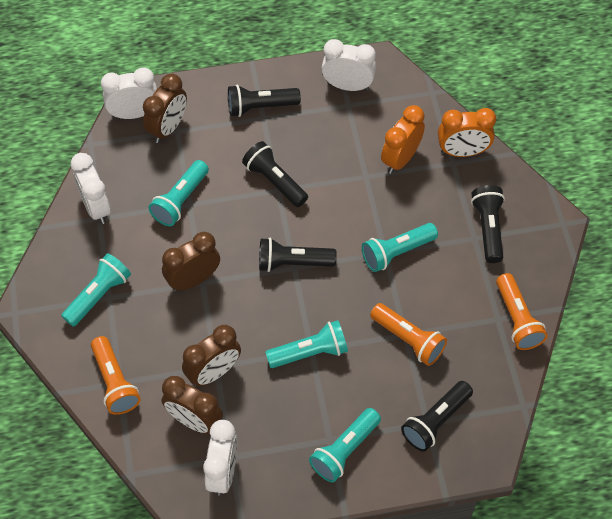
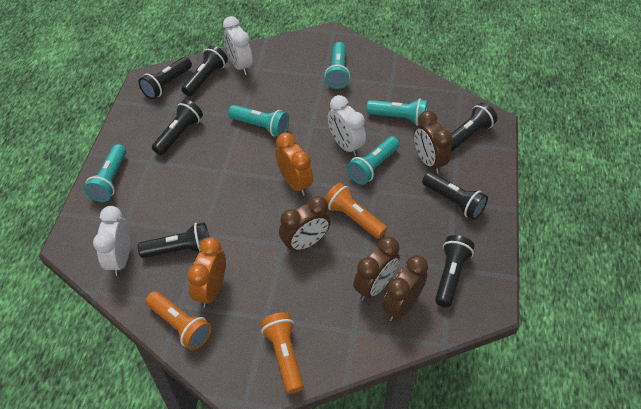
black flashlight: 5 -> 7
white clock: 4 -> 3

